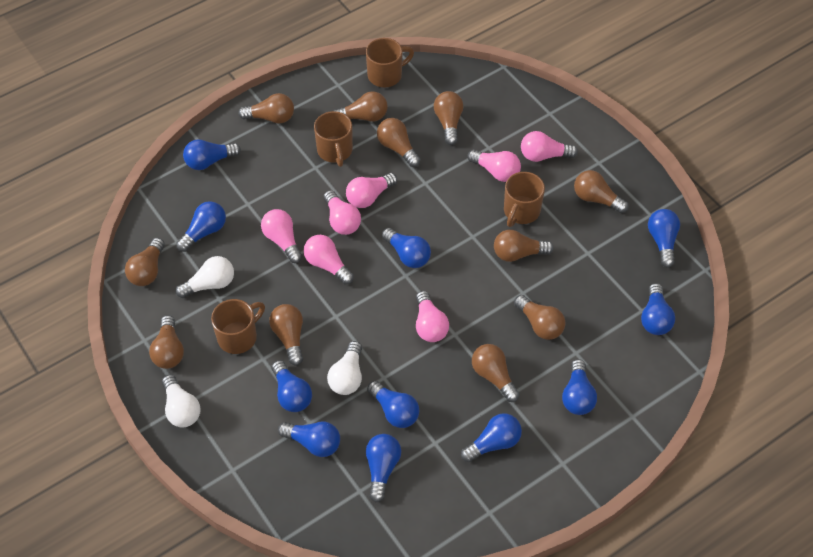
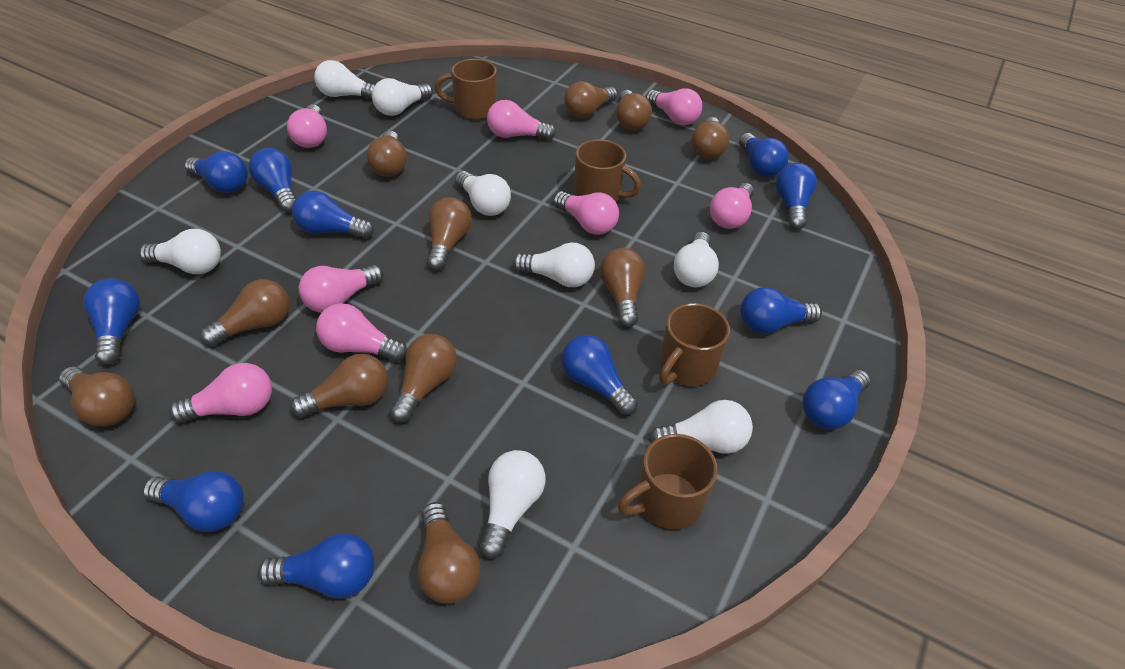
pink light bulb: 7 -> 8
white light bulb: 3 -> 8

